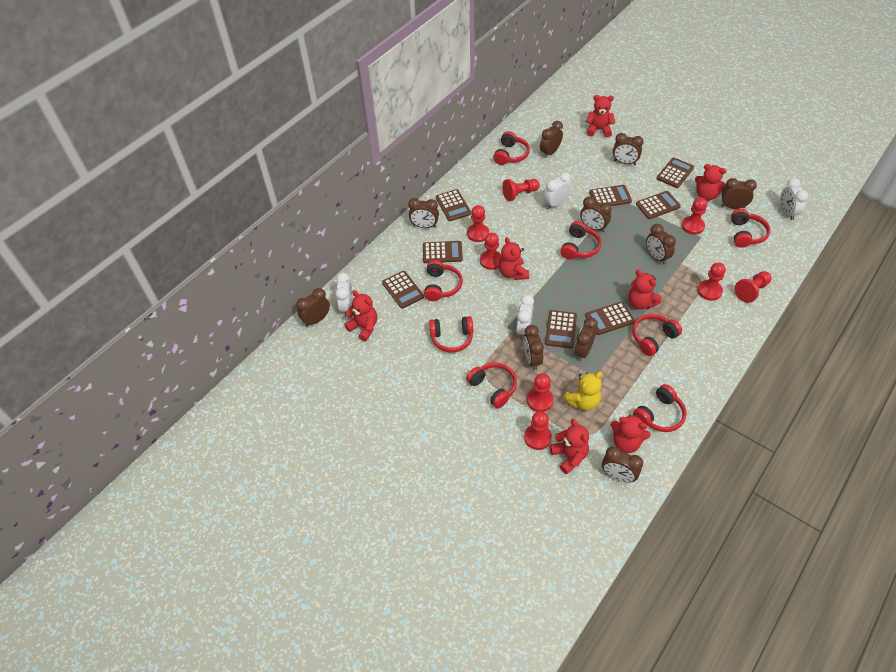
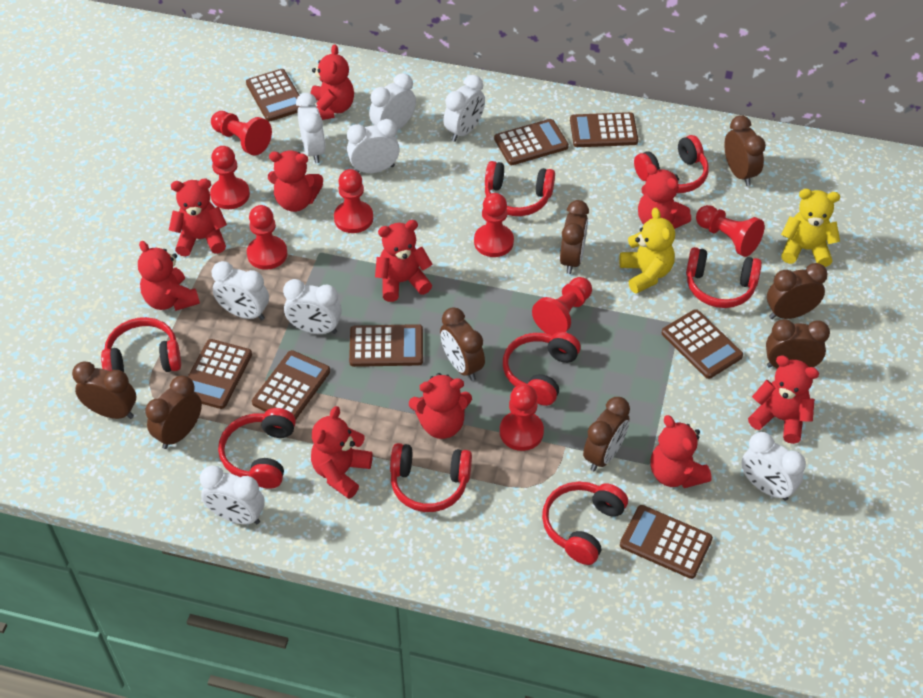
brown clock: 10 -> 8
red teddy bear: 7 -> 10
white clock: 4 -> 8
yellow teddy bear: 1 -> 2

